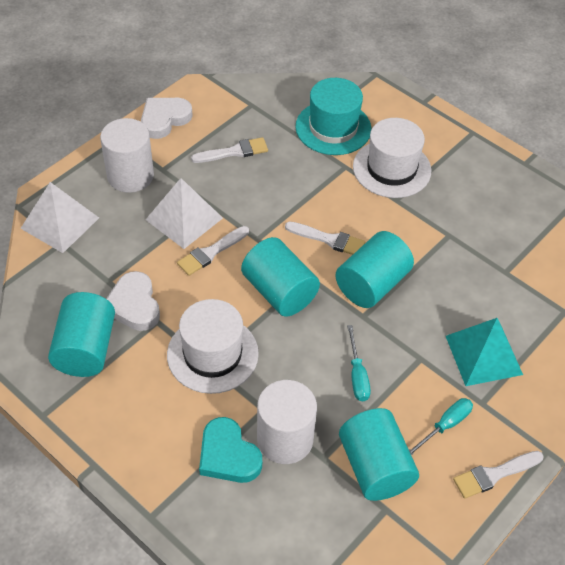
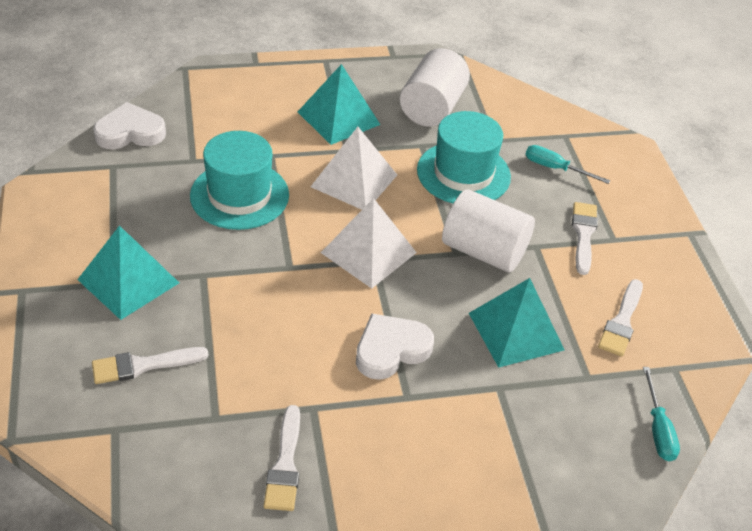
turquoise cylinder: 4 -> 0
turquoise hat: 1 -> 2
turquoise heart: 1 -> 0
turquoise pyramid: 1 -> 3
white hat: 2 -> 0

